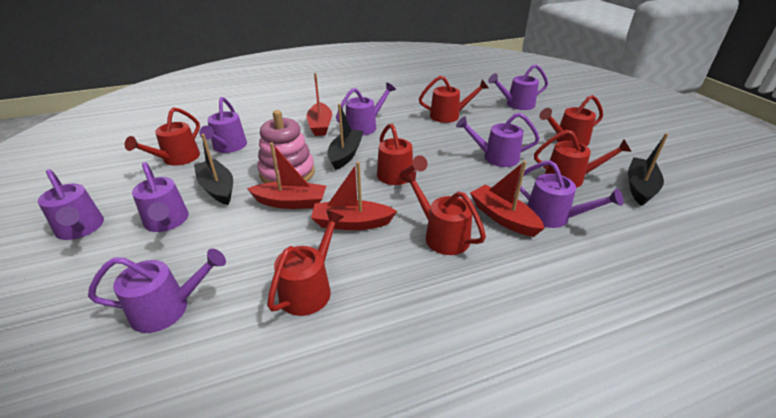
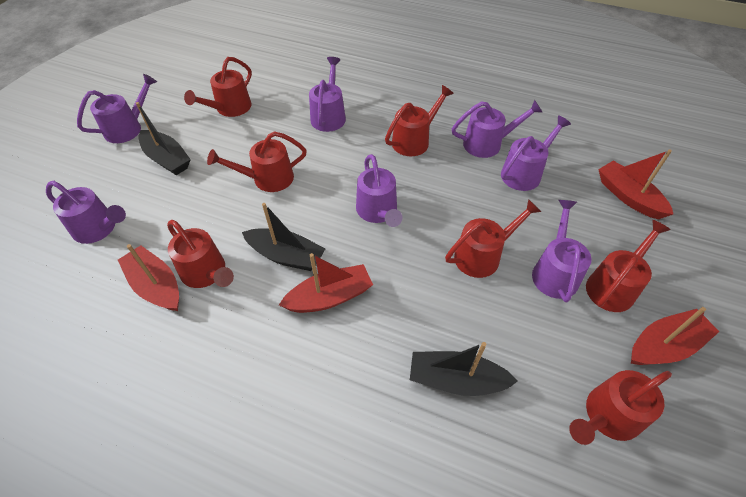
pink stacking toy: 1 -> 0
purple watering can: 8 -> 7

